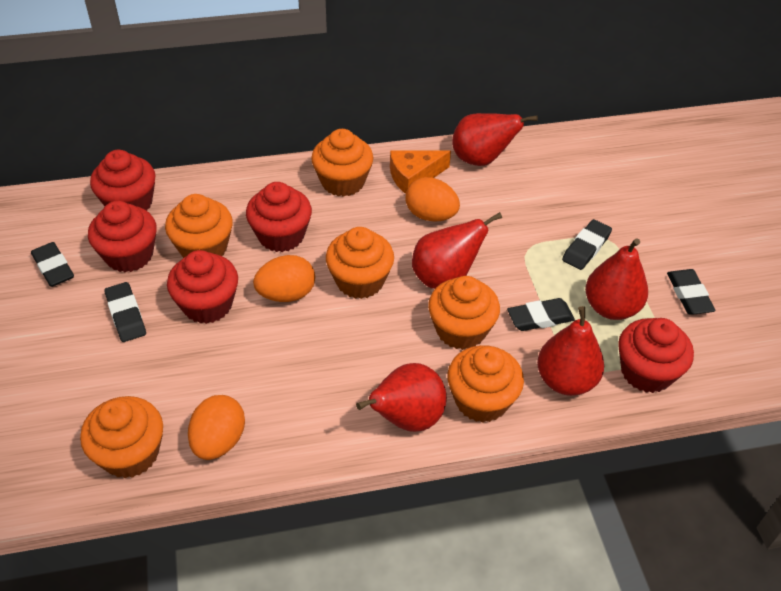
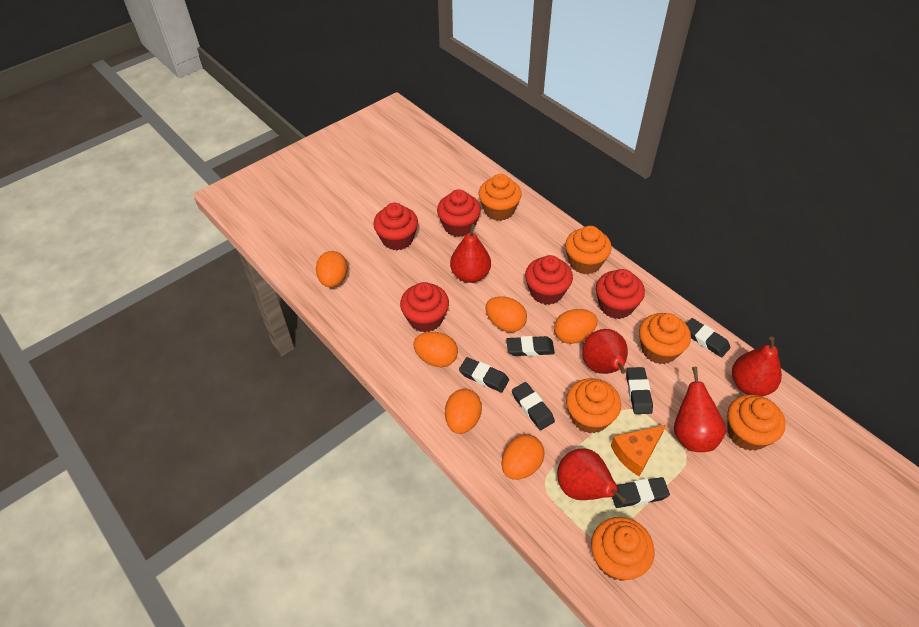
black eraser: 5 -> 6
orange egg: 3 -> 6

